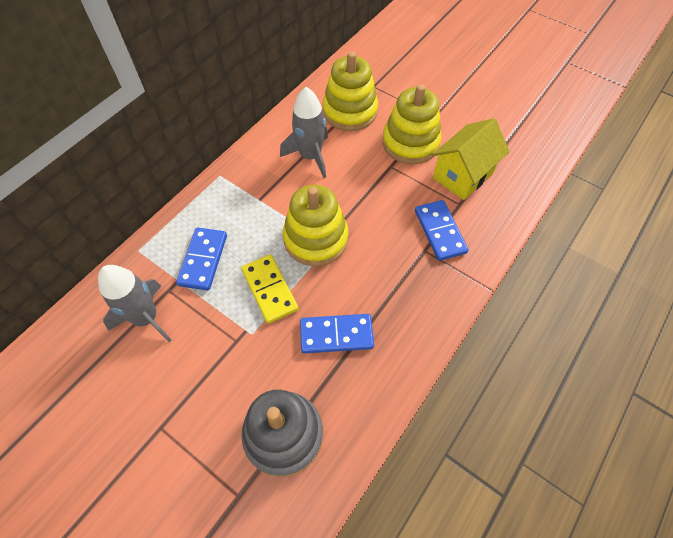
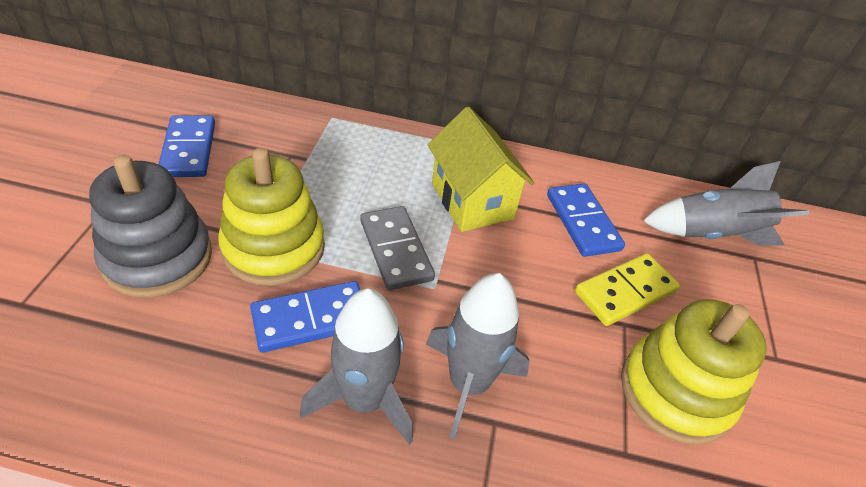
grey domino: 0 -> 1
grey rocket: 2 -> 3
yellow stacking toy: 3 -> 2

